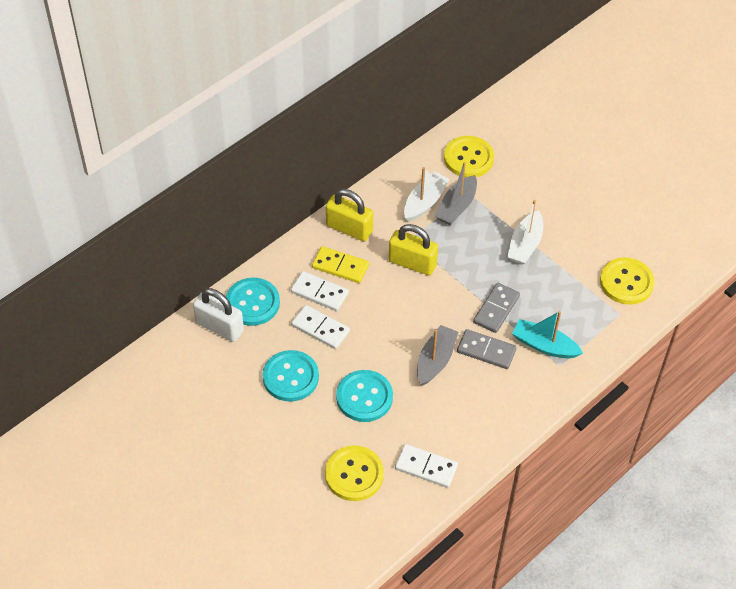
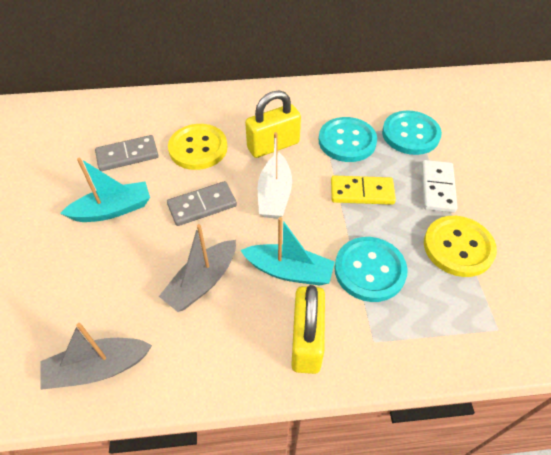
turquoise boat: 1 -> 2
white boat: 2 -> 1
white domino: 3 -> 1
white padlock: 1 -> 0
yellow button: 3 -> 2

